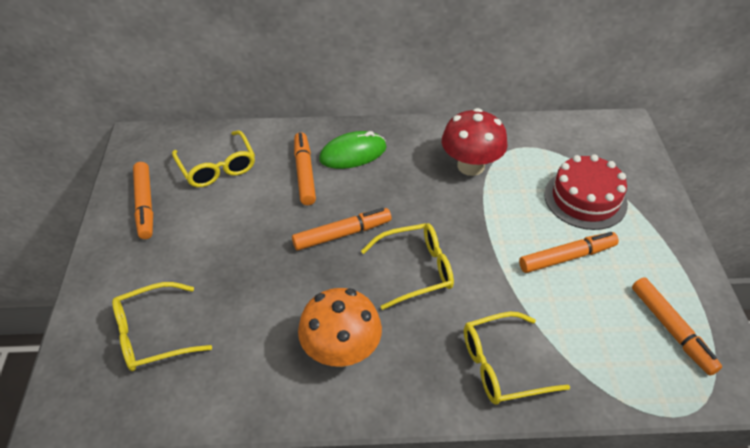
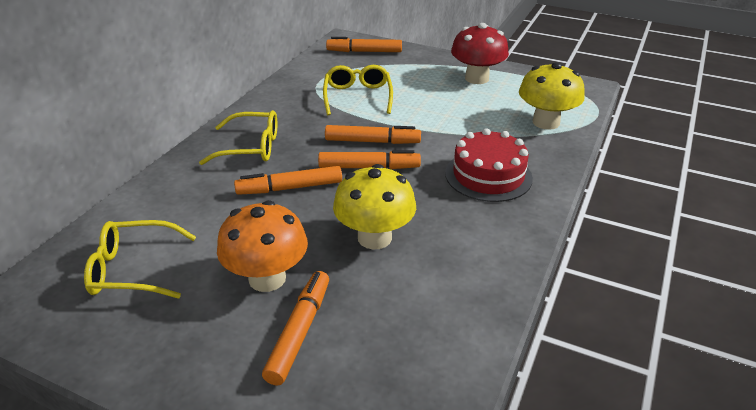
green mouse: 1 -> 0
yellow glasses: 4 -> 3
yellow mushroom: 0 -> 2

